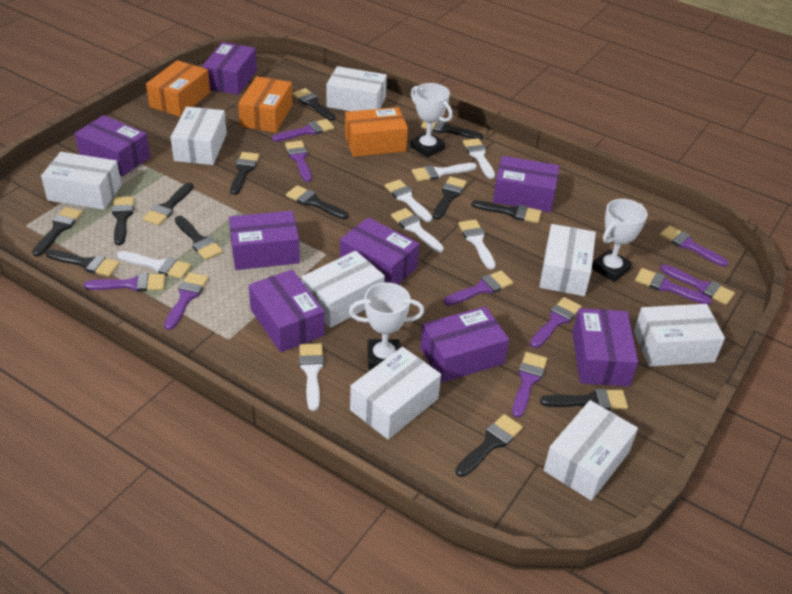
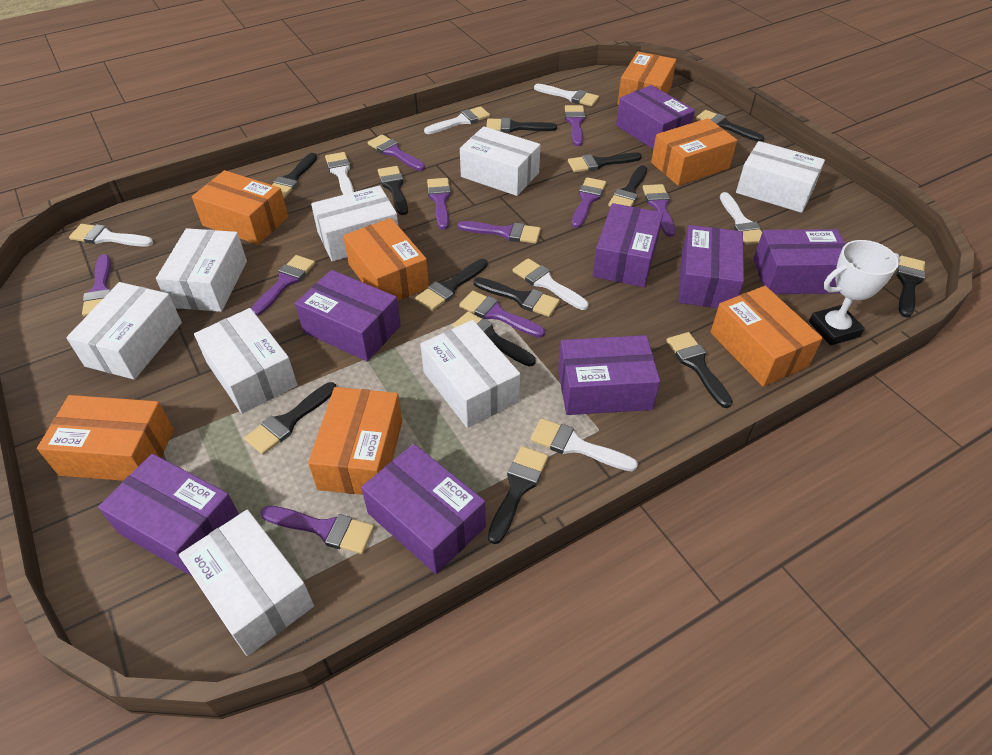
orange box: 3 -> 7
white trophy: 3 -> 1

